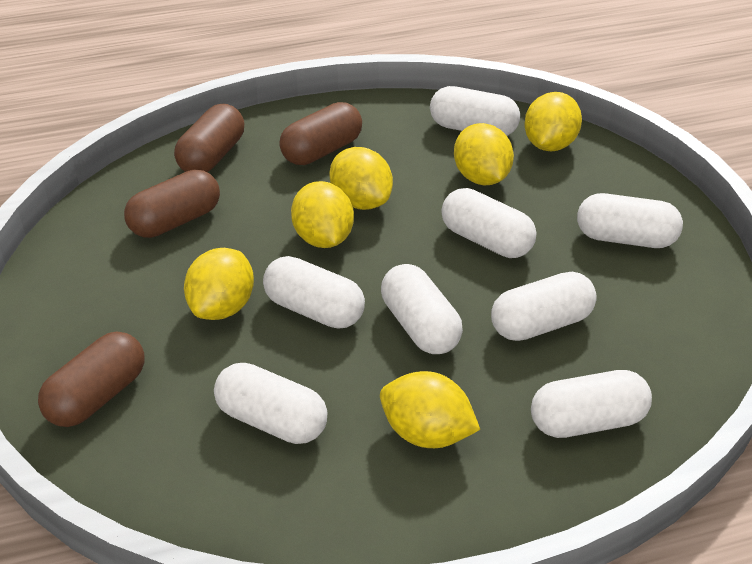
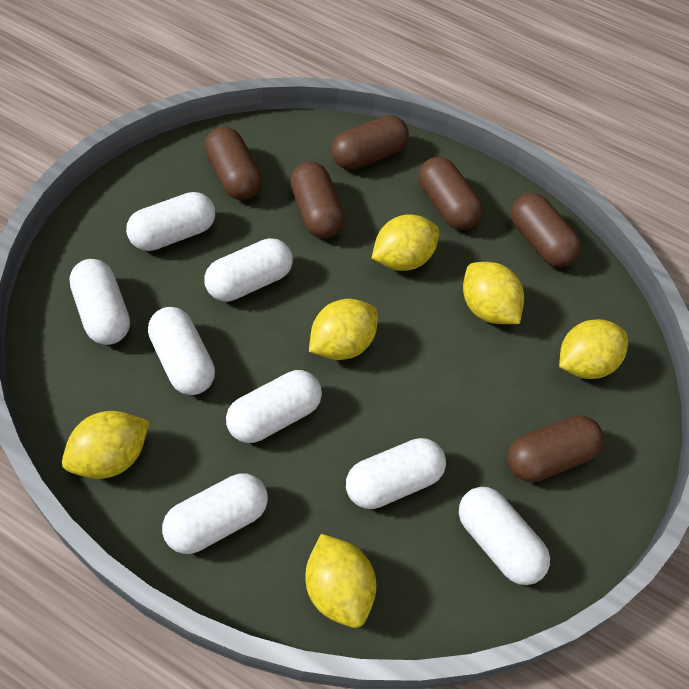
brown capsule: 4 -> 6

